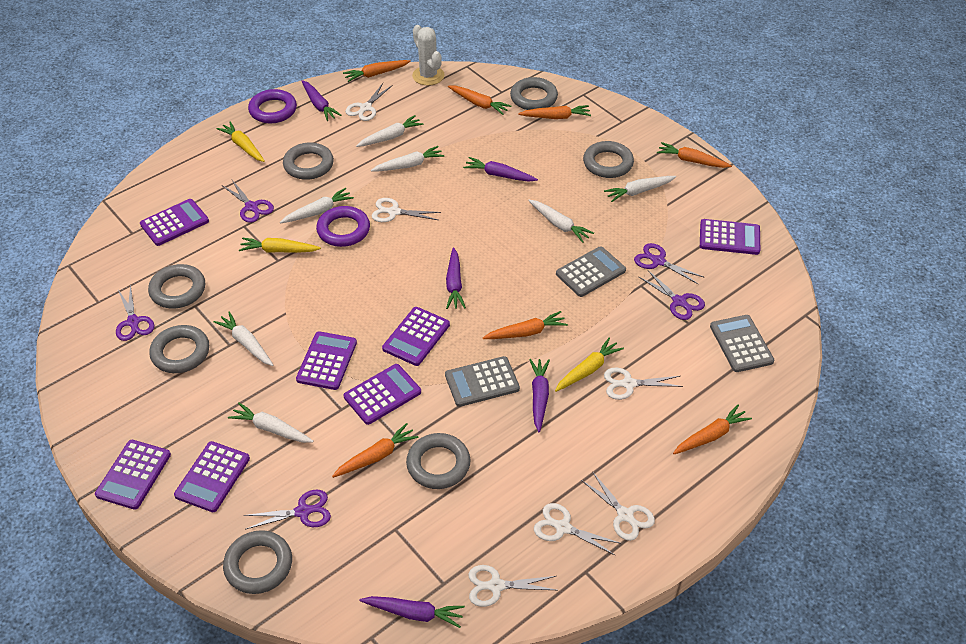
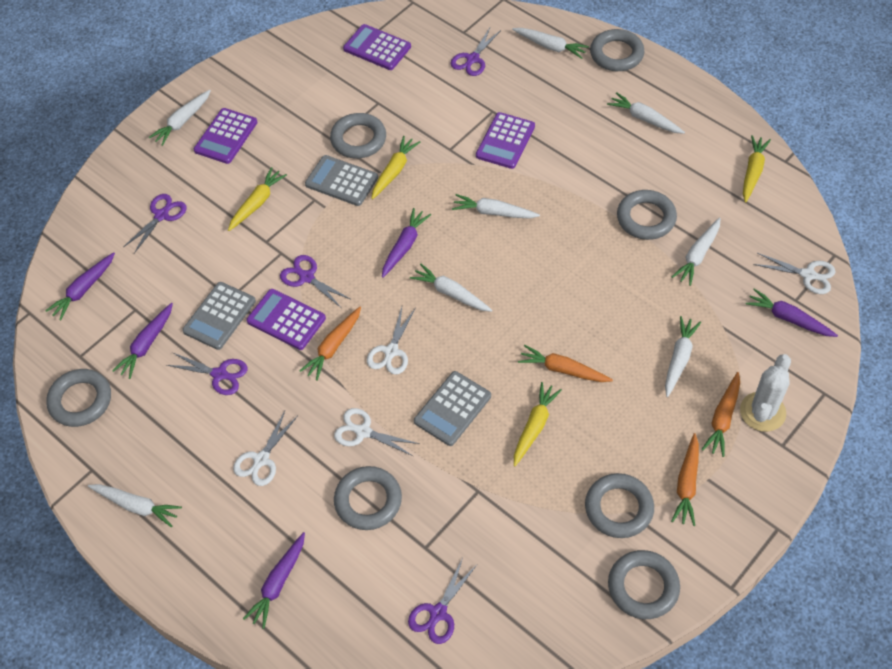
orange carrot: 7 -> 4
purple calculator: 7 -> 4
purple ring: 2 -> 0
white carrot: 7 -> 8
white scissors: 6 -> 4
yellow carrot: 3 -> 4

